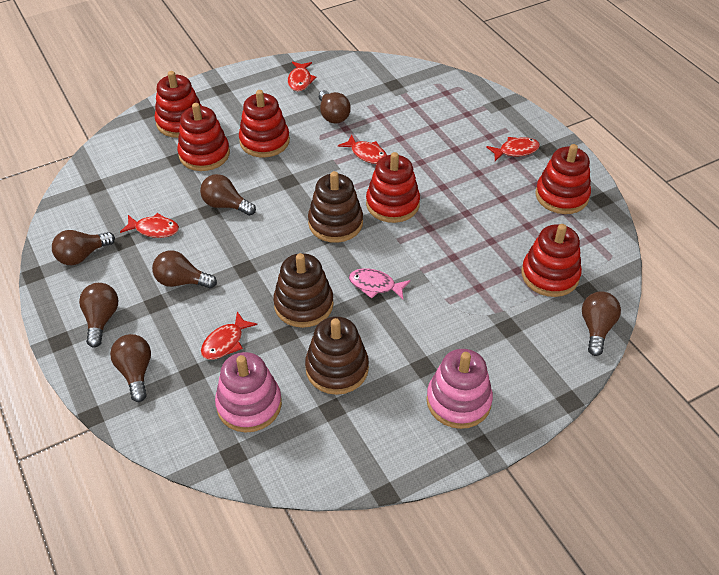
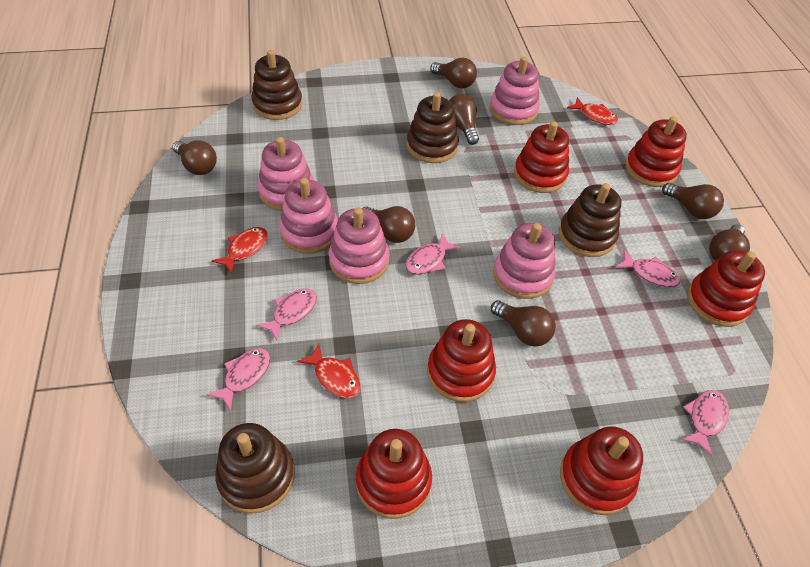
brown stacking toy: 3 -> 4
pink fish: 1 -> 5
pink stacking toy: 2 -> 5
red fish: 5 -> 3

